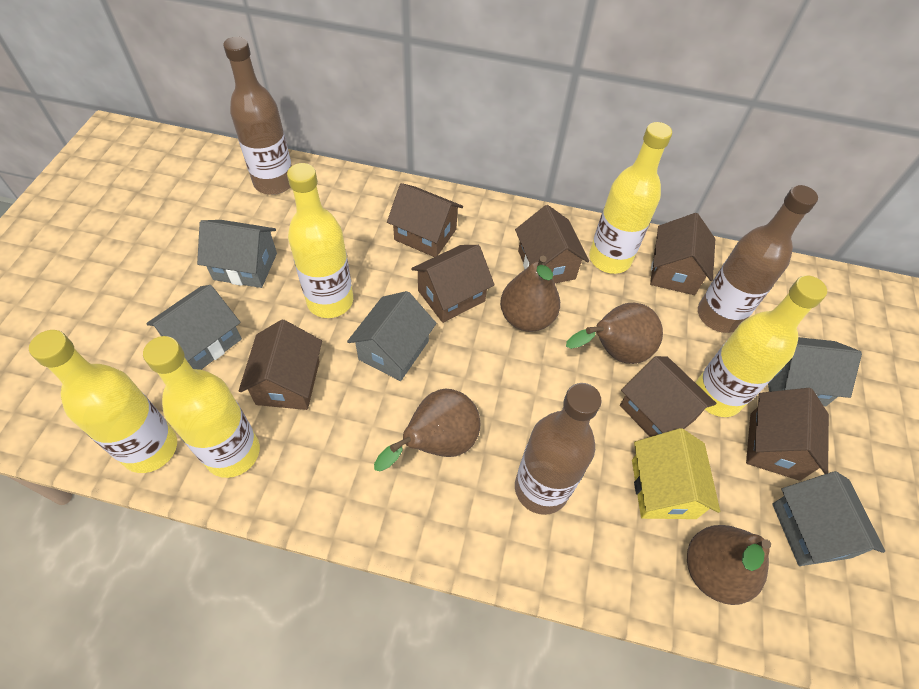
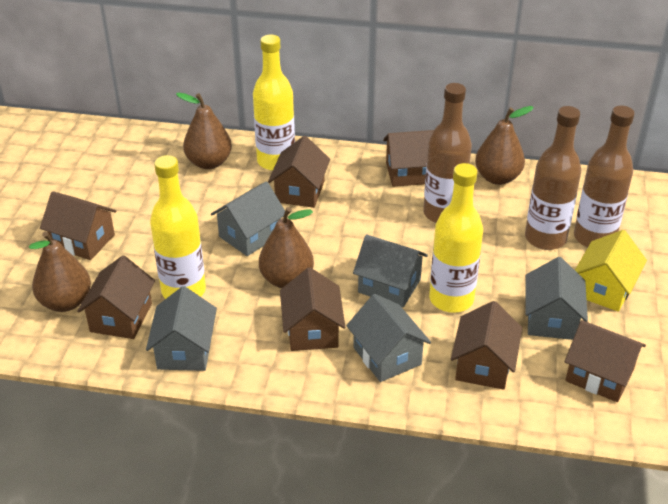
yellow bottle: 5 -> 3

